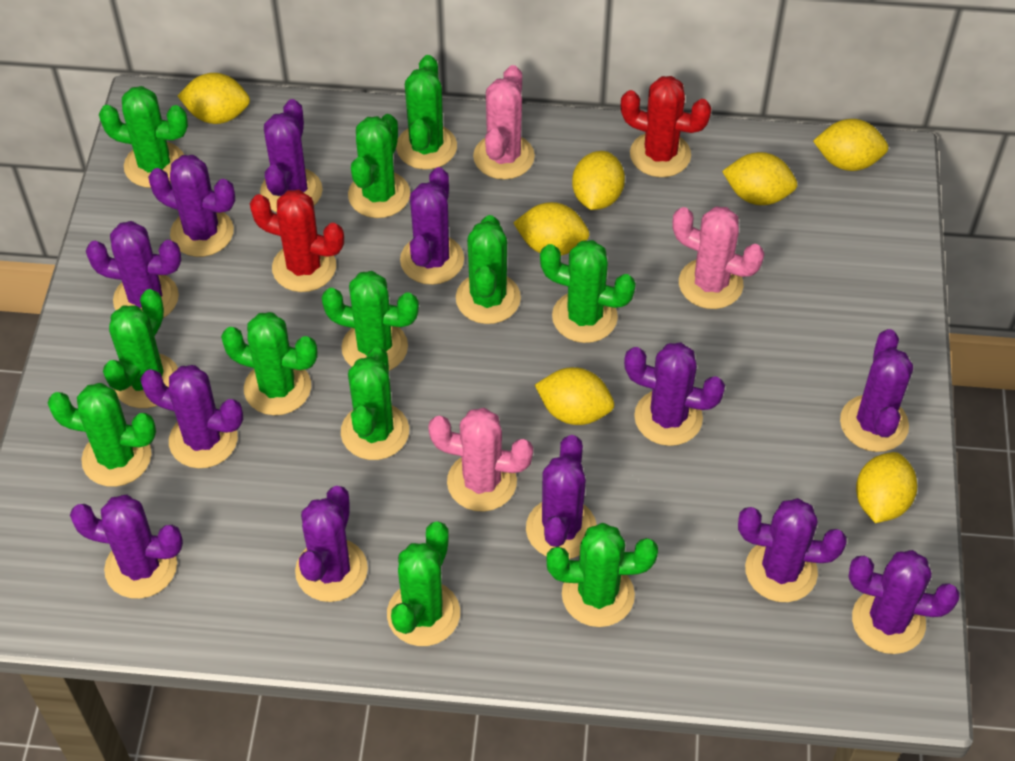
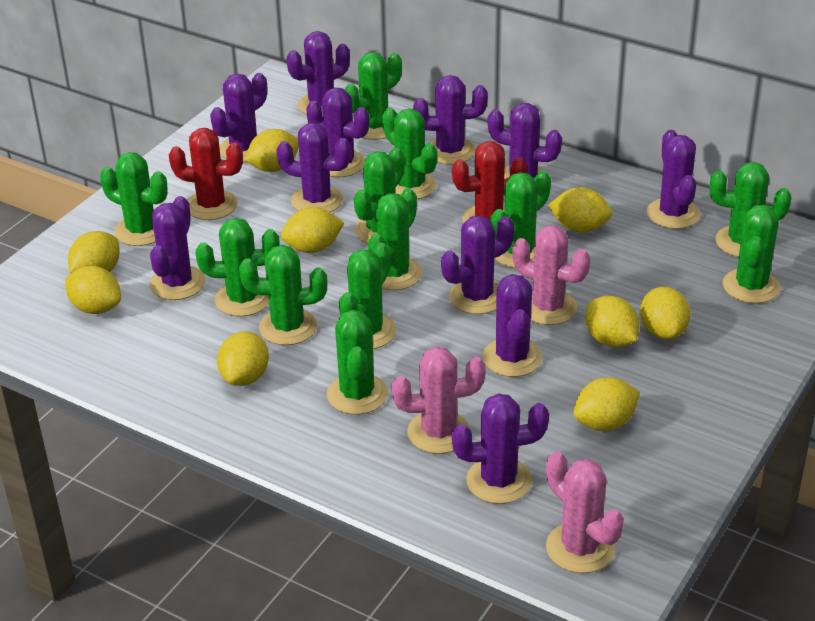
purple cactus: 12 -> 11
yellow lemon: 7 -> 9

